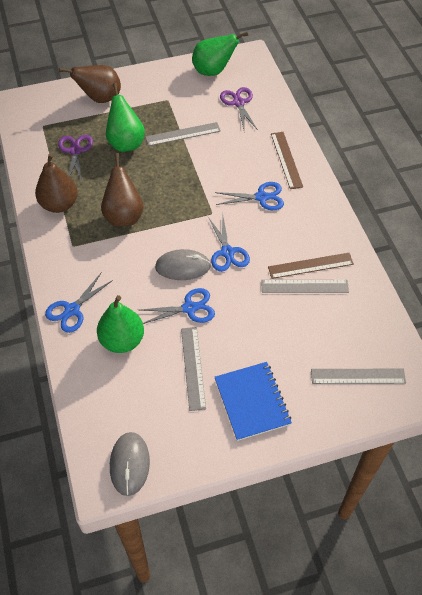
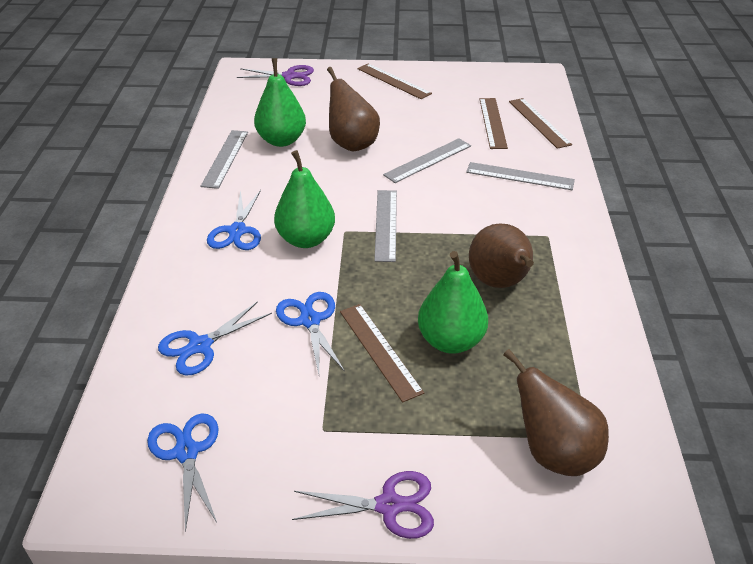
blue notebook: 1 -> 0
brown ruler: 2 -> 4
grey mouse: 2 -> 0

